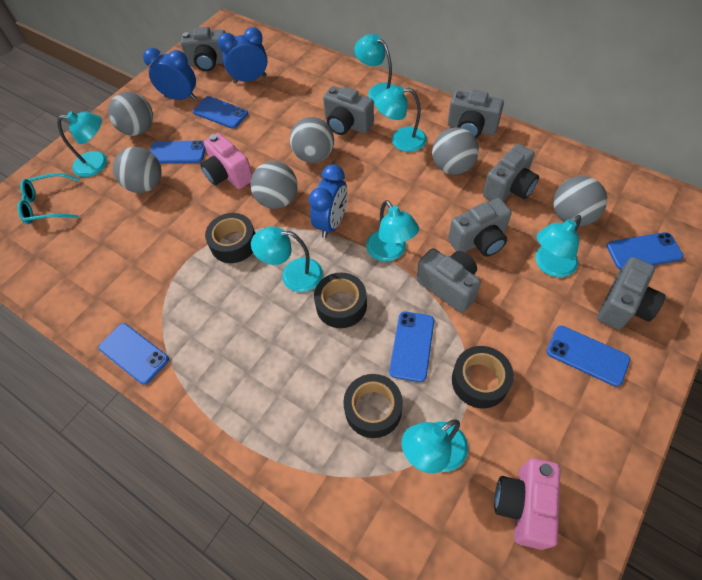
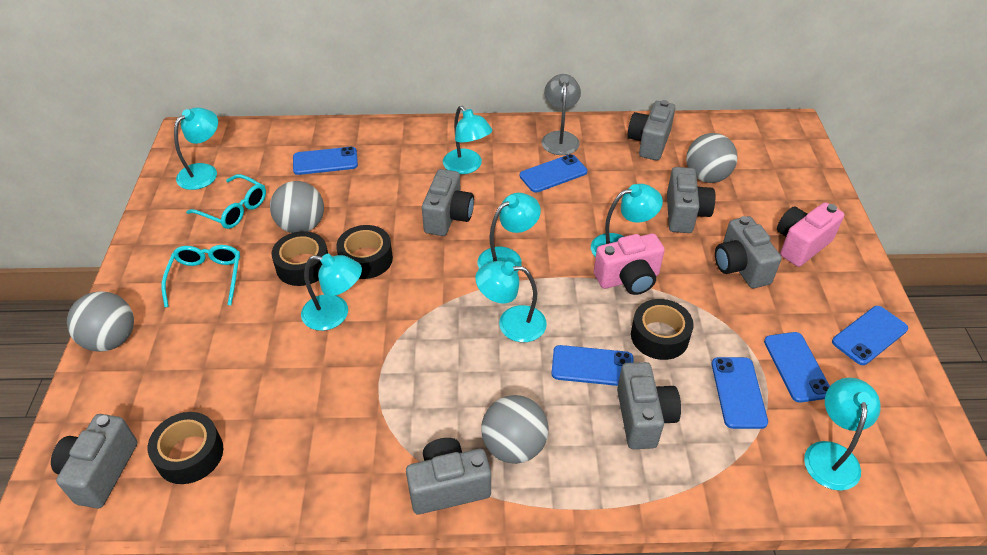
blue clock: 3 -> 0
grey ball: 6 -> 4
grey lamp: 0 -> 1
turquoise glasses: 1 -> 2

